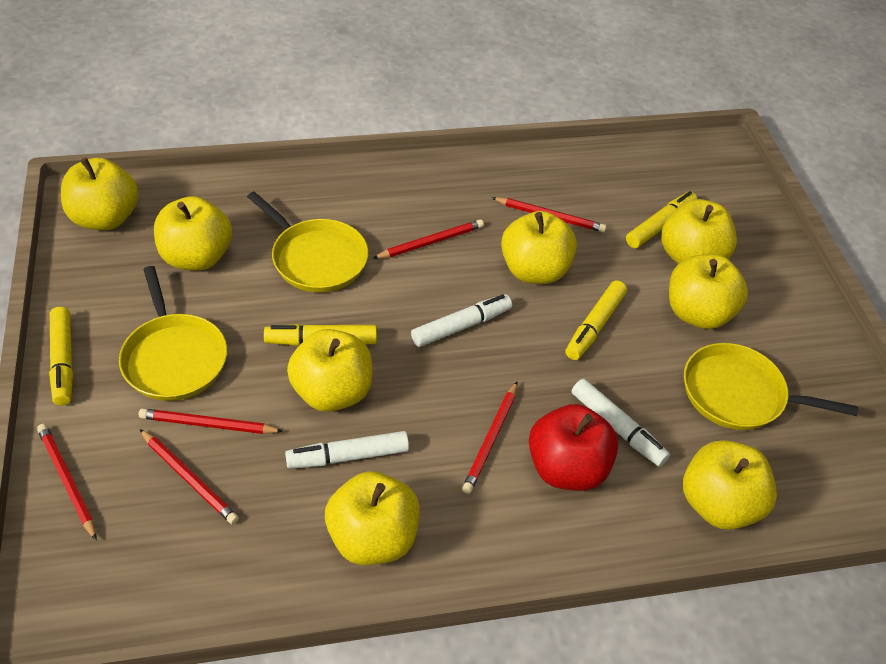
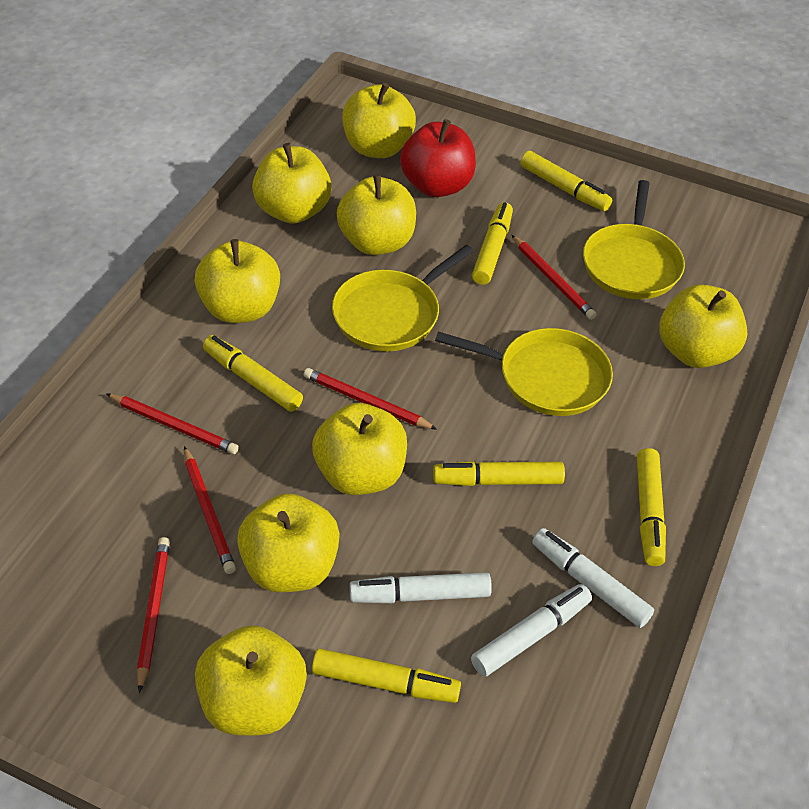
red pencil: 6 -> 5
yellow marker: 4 -> 6

